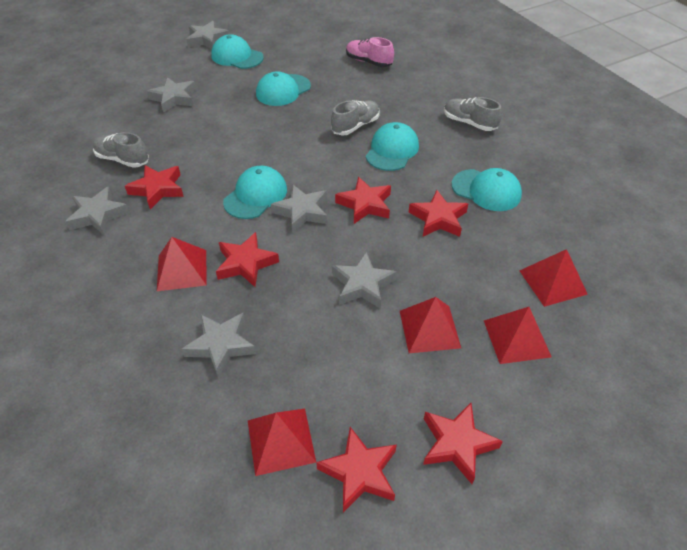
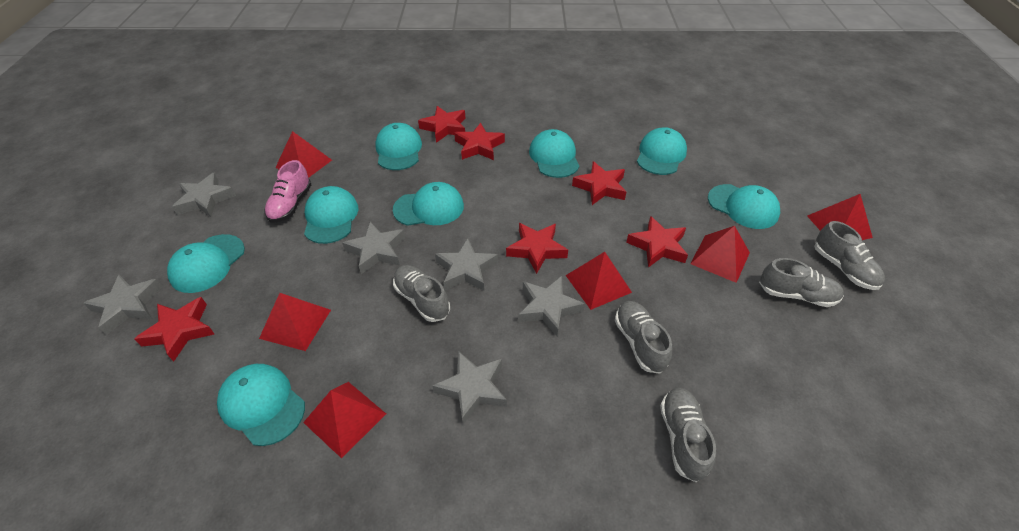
grey shoe: 3 -> 5
red pyramid: 5 -> 6
turquoise cap: 5 -> 8

